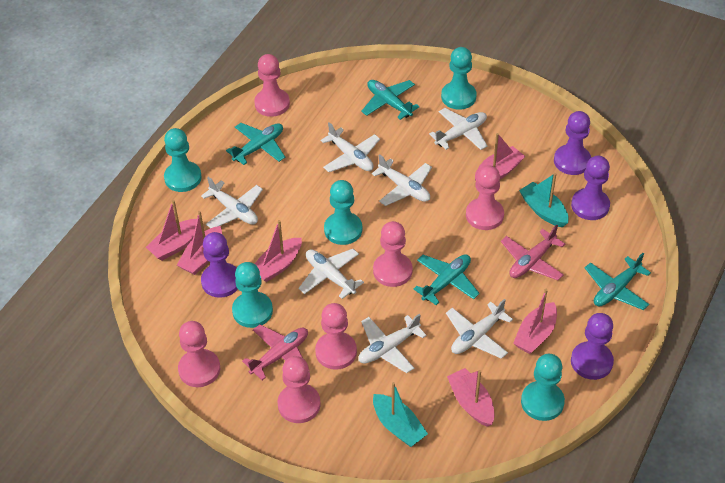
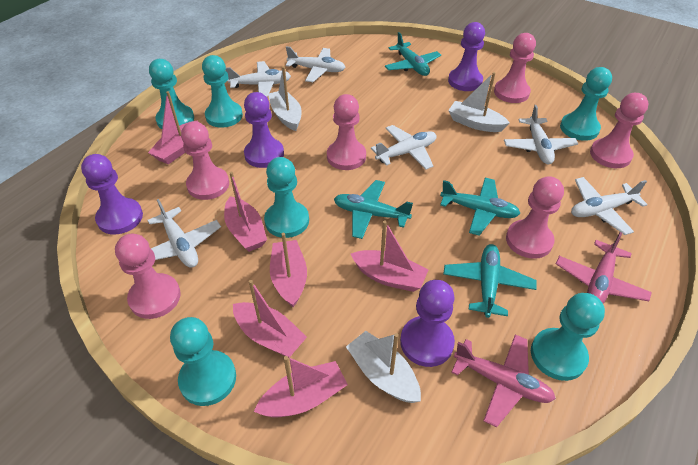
turquoise boat: 2 -> 0
turquoise pawn: 5 -> 6
white boat: 0 -> 3
white plane: 7 -> 6

